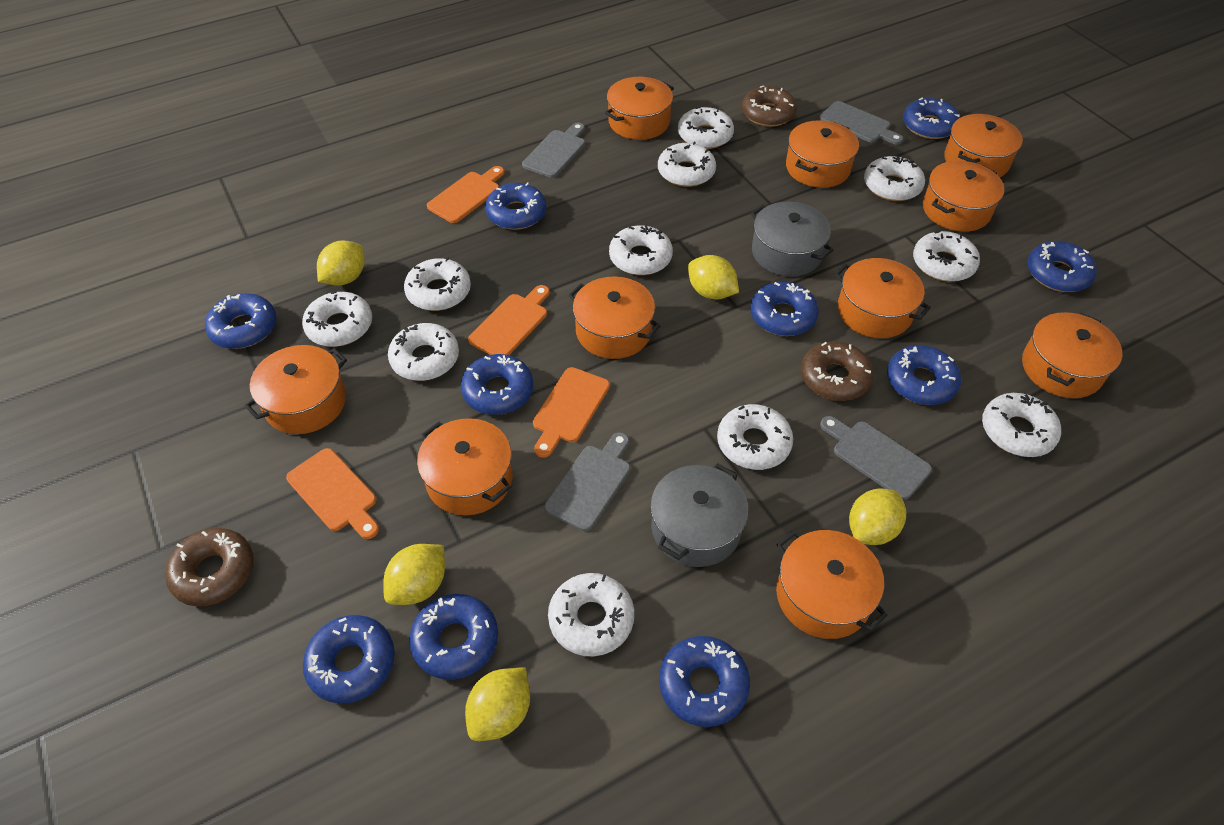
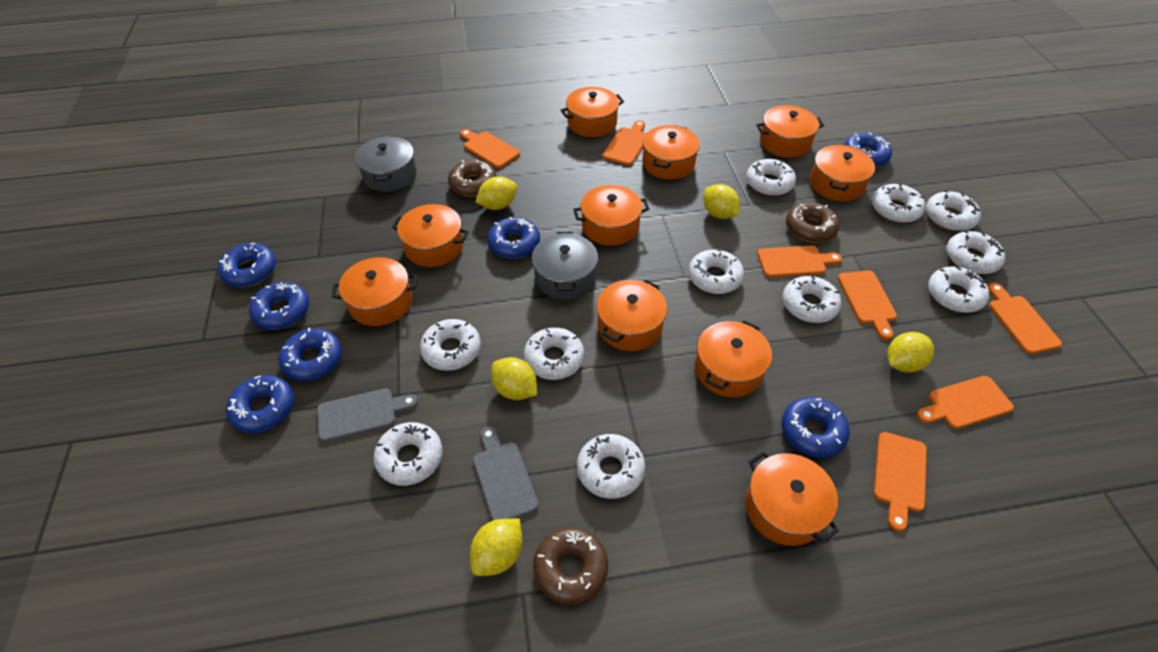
blue donut: 10 -> 7
grey cutting board: 4 -> 2
orange cutting board: 4 -> 7

